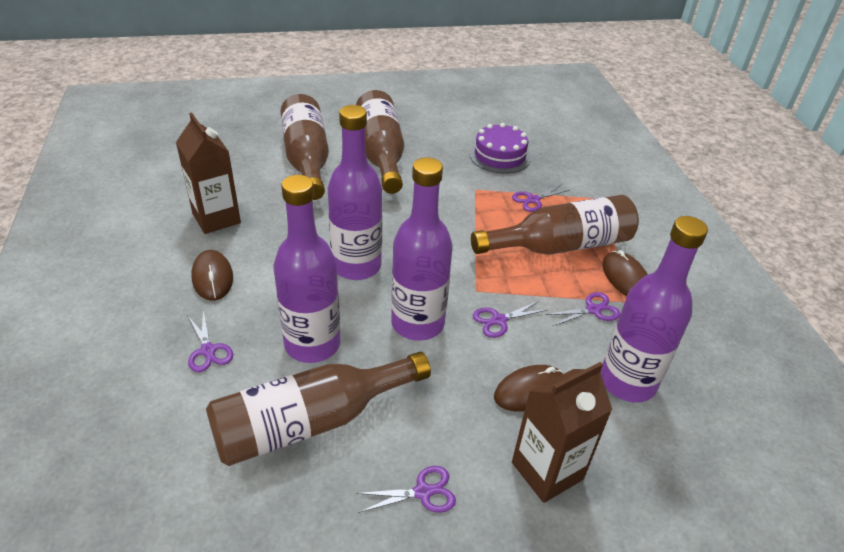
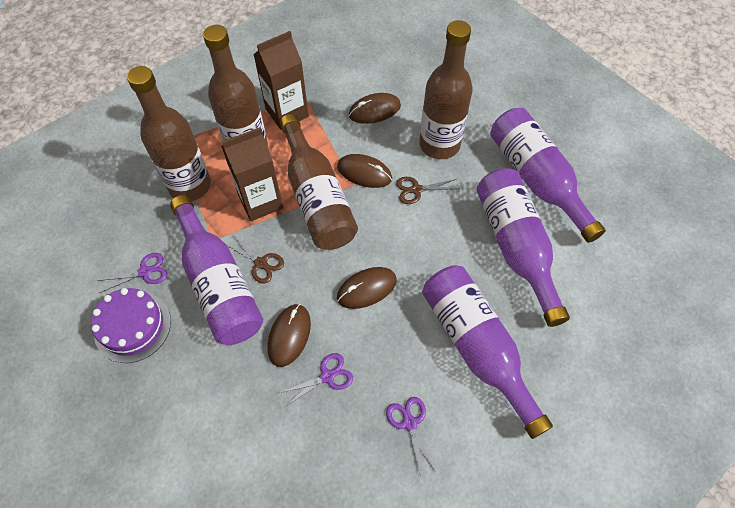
brown mouse: 3 -> 4
brown scissors: 0 -> 2
purple scissors: 5 -> 3

